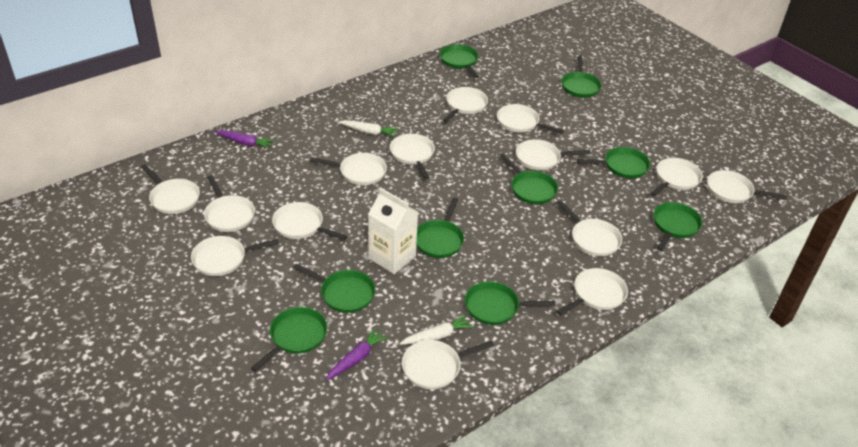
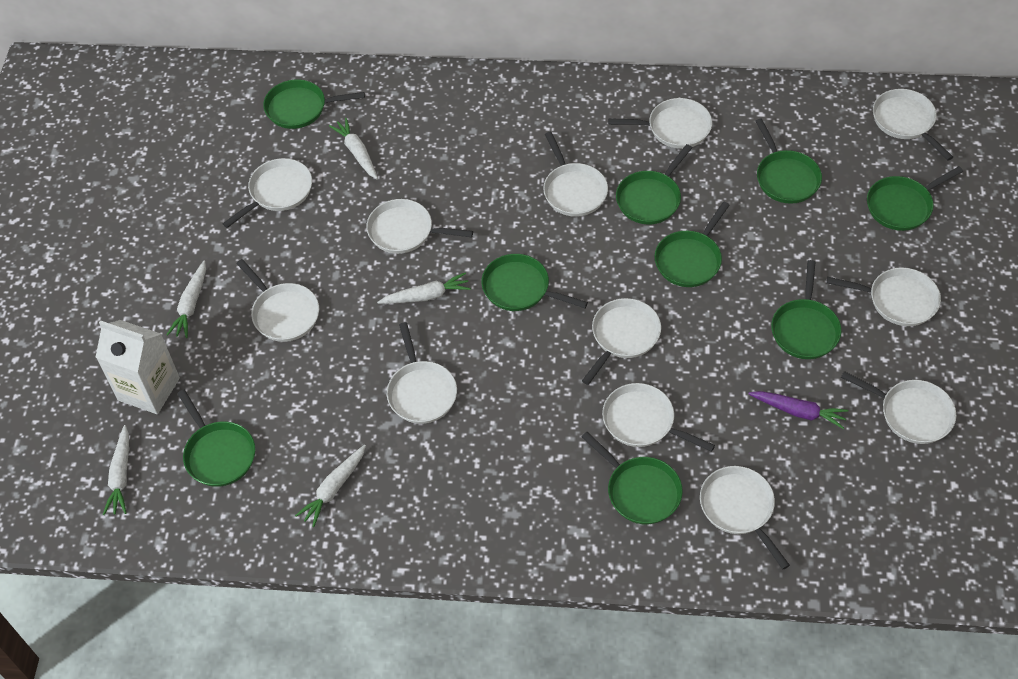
purple carrot: 2 -> 1
white carrot: 2 -> 5
white pan: 14 -> 12

